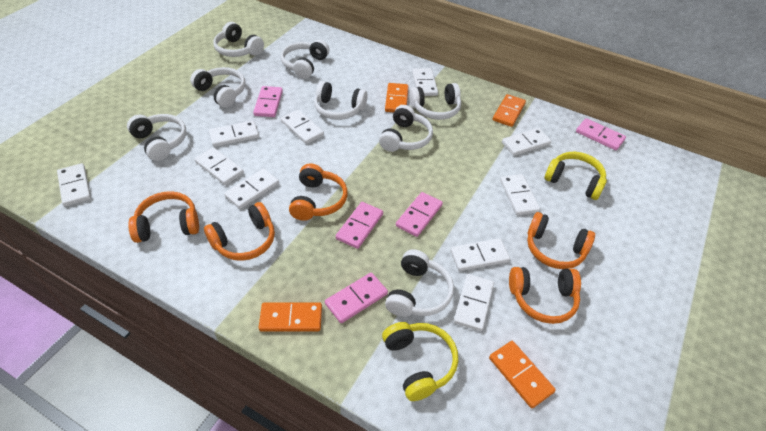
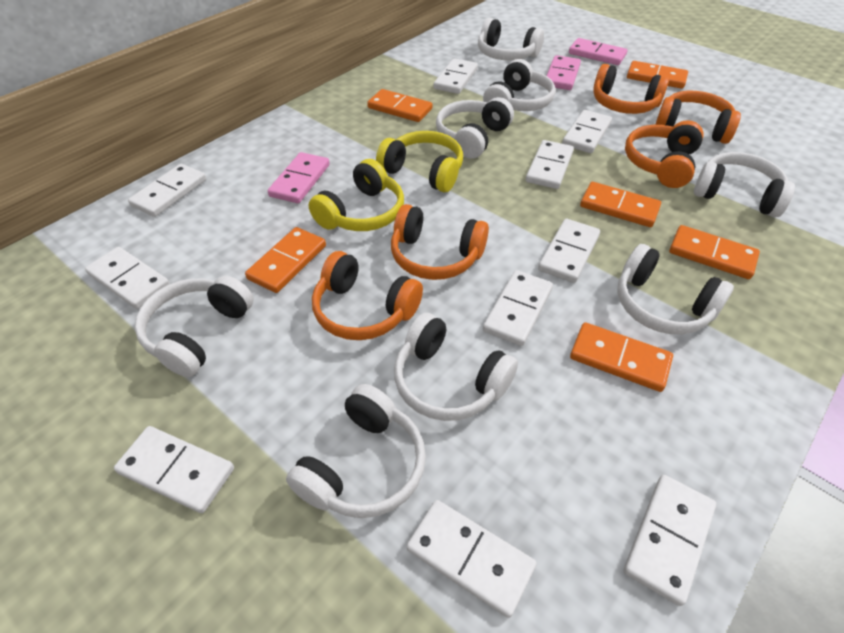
orange domino: 4 -> 6
pink domino: 5 -> 3

